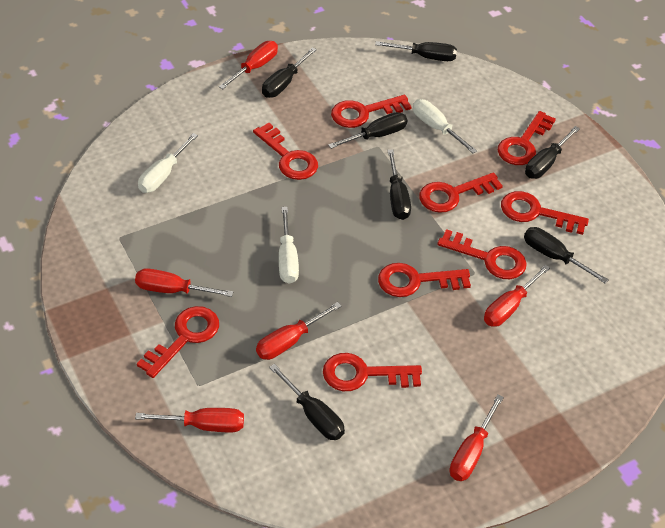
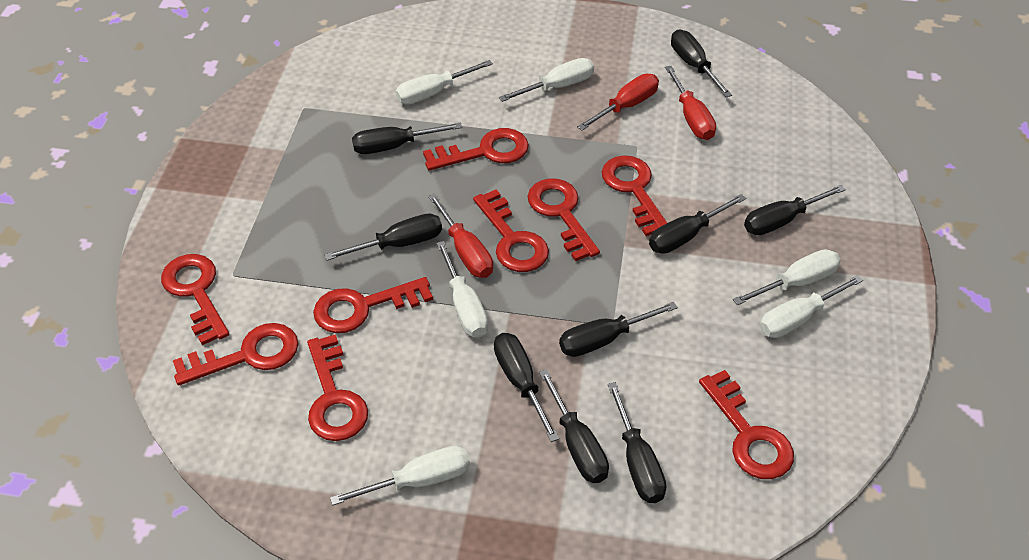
black screwdriver: 7 -> 9
red screwdriver: 6 -> 3
white screwdriver: 3 -> 6

